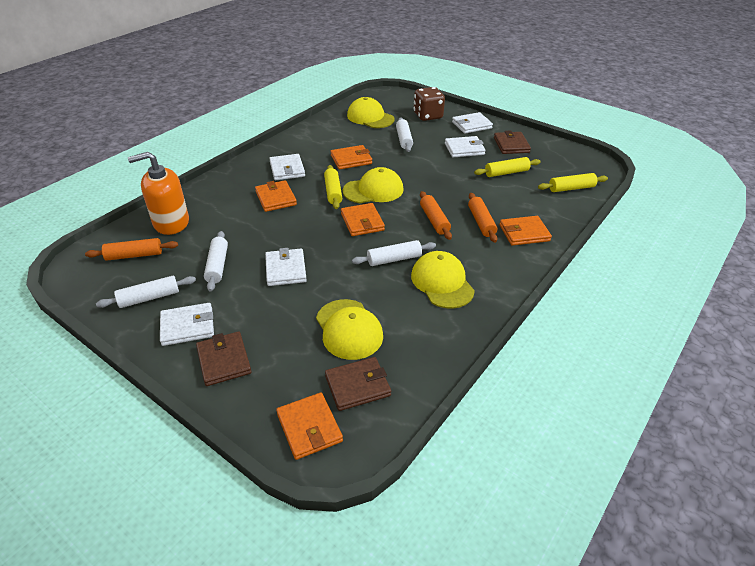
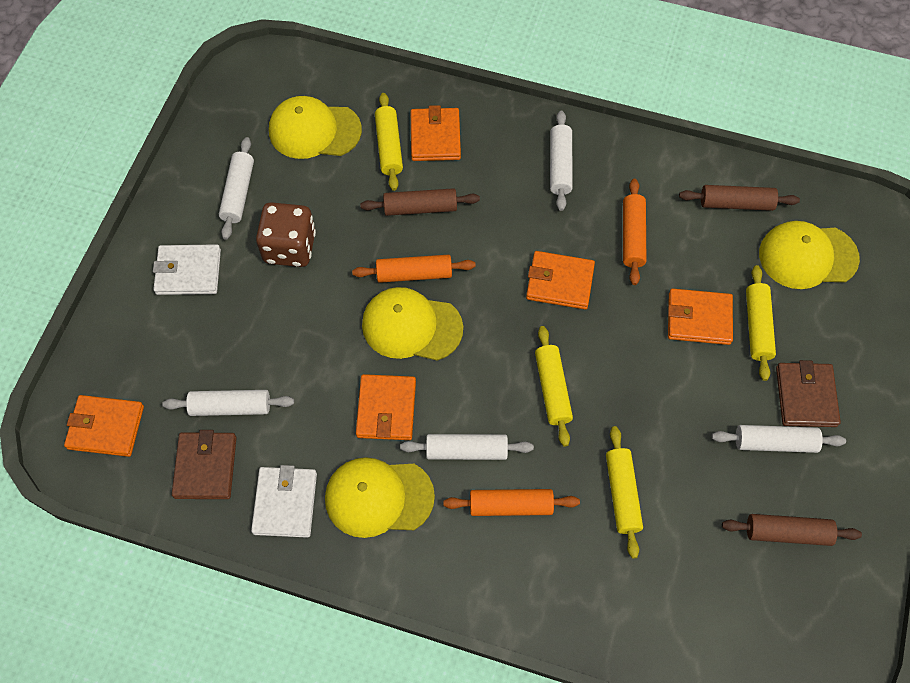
brown rolling pin: 0 -> 3
brown wallet: 3 -> 2
orange soap dispenser: 1 -> 0
white rolling pin: 4 -> 5
white wallet: 5 -> 2
yellow rolling pin: 3 -> 4

